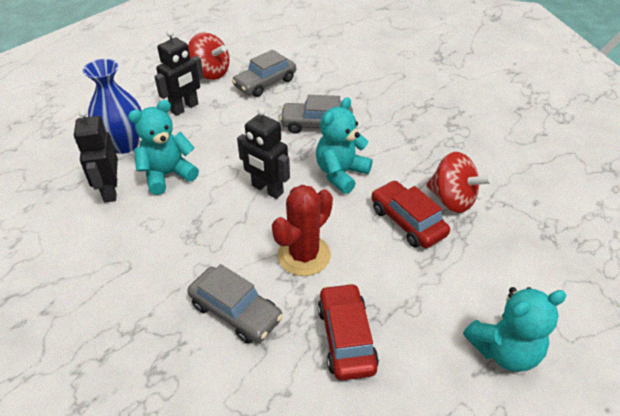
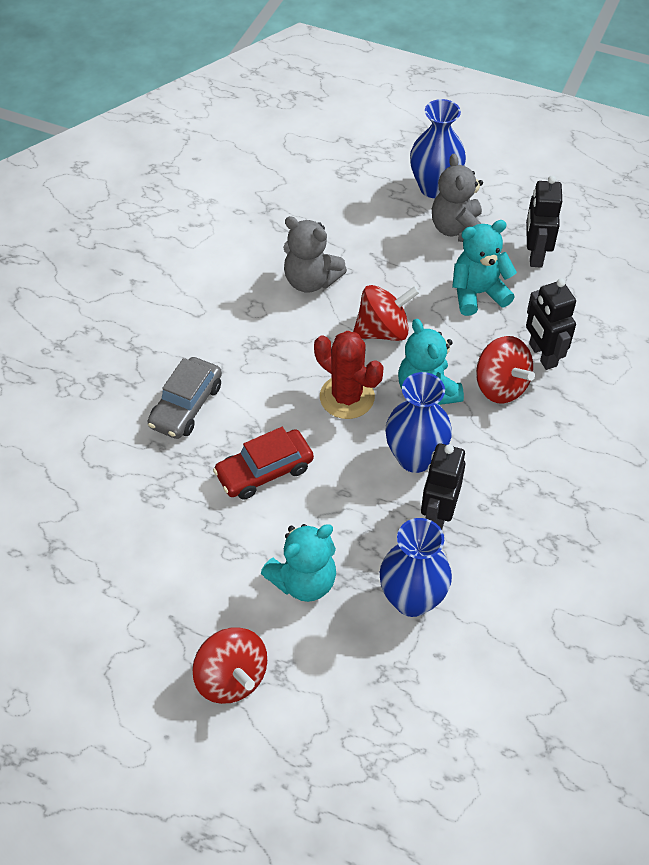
blue vase: 1 -> 3
grey car: 3 -> 1
grey teddy bear: 0 -> 2
red car: 2 -> 1
red spinning top: 2 -> 3

